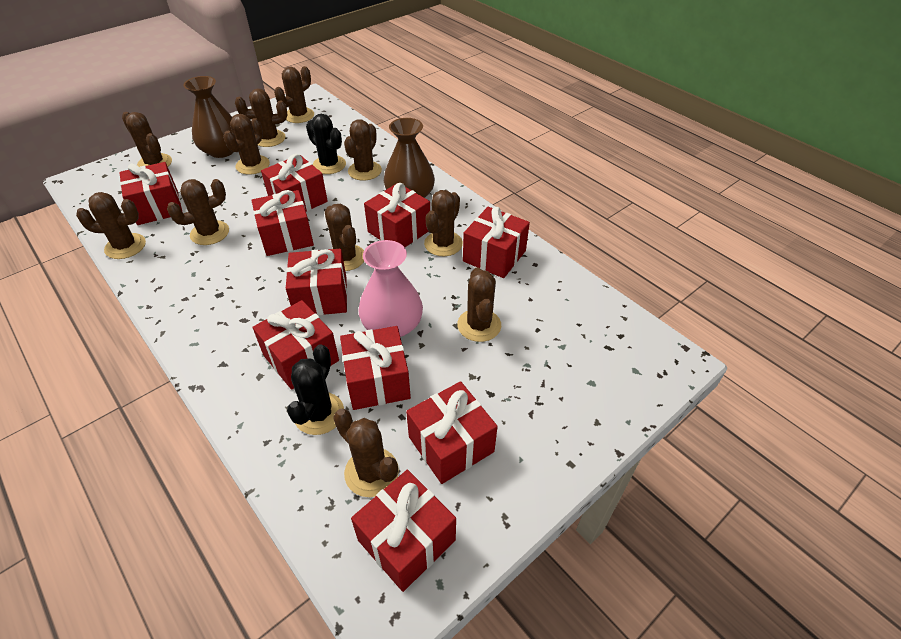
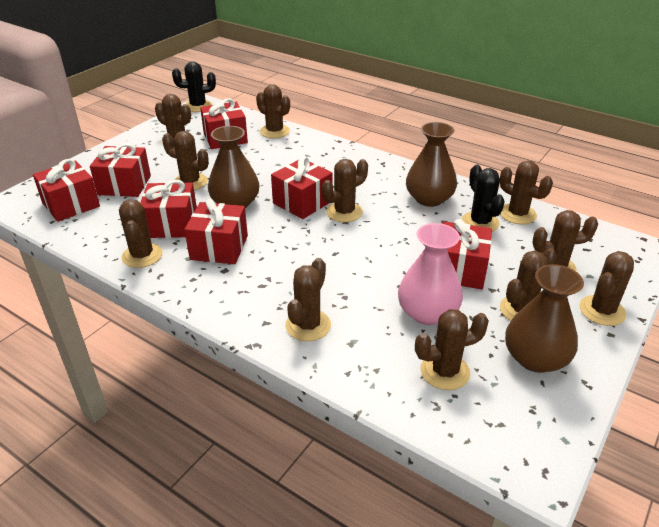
brown vase: 2 -> 3
red gift: 10 -> 7

